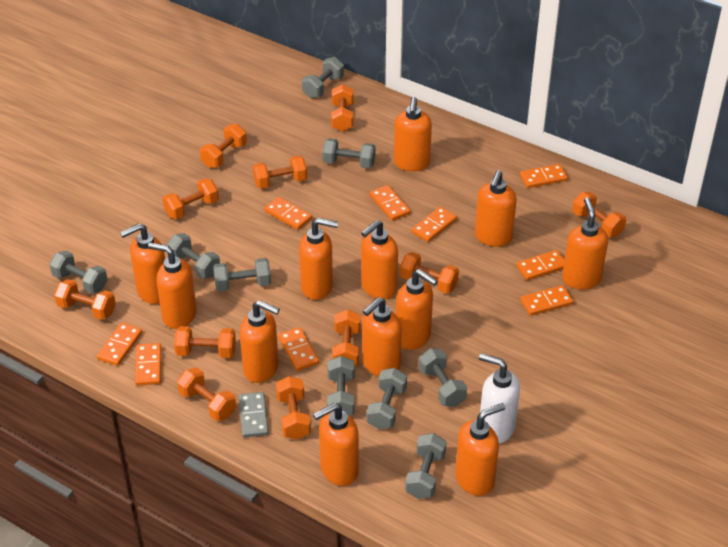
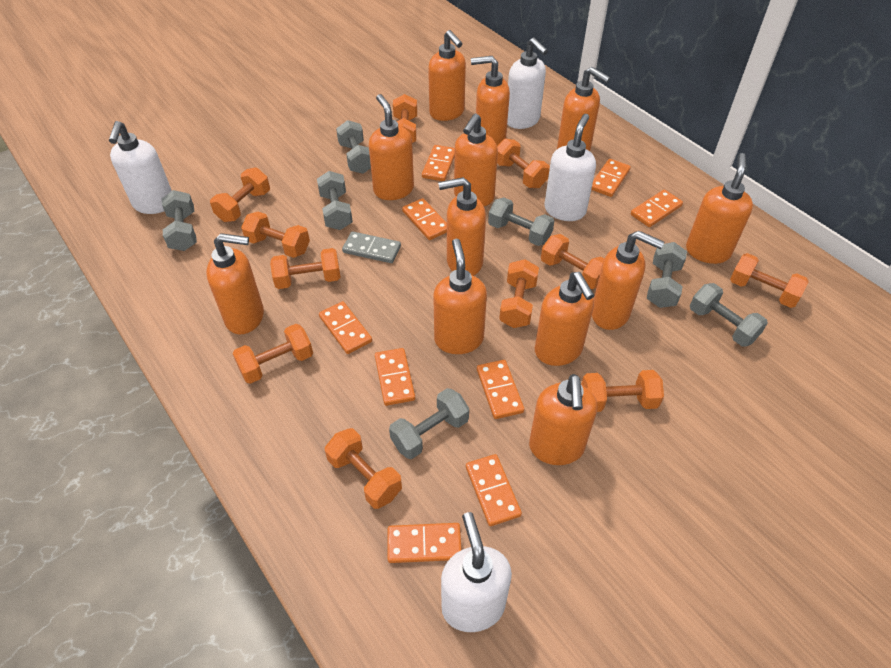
grey dumbbell: 9 -> 7
white soap dispenser: 1 -> 4

